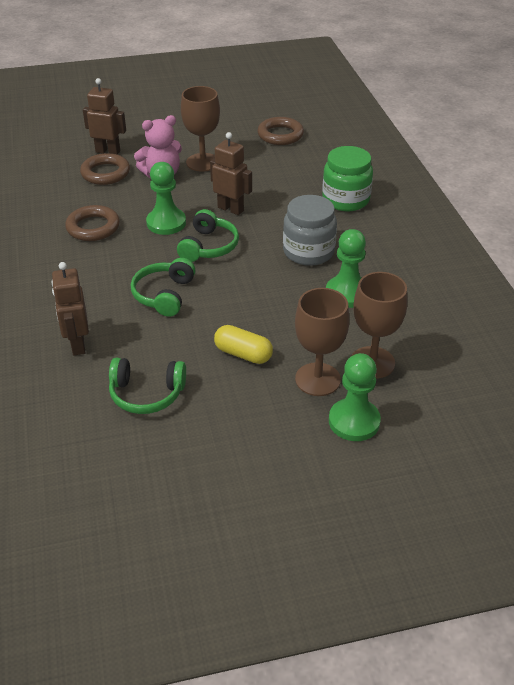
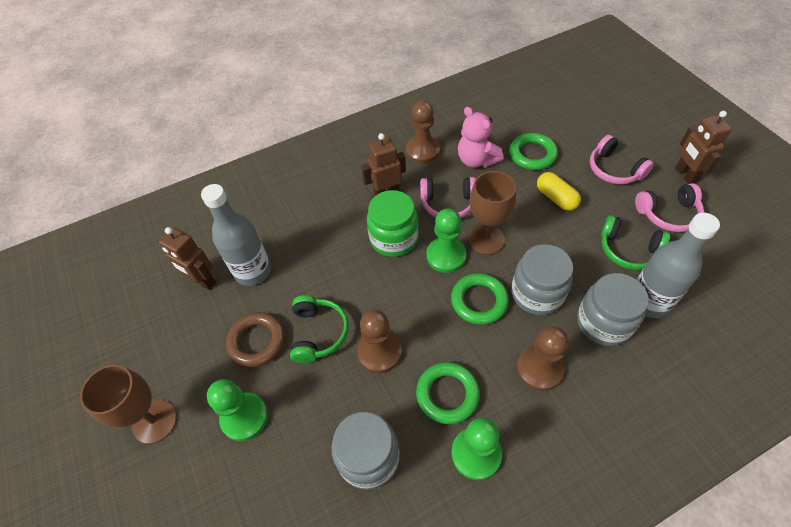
brown goblet: 3 -> 2
brown pawn: 0 -> 3
brown ring: 3 -> 1
green headphones: 3 -> 2
green ring: 0 -> 3
grey bottle: 0 -> 2
grey jar: 1 -> 3
pink headphones: 0 -> 3

